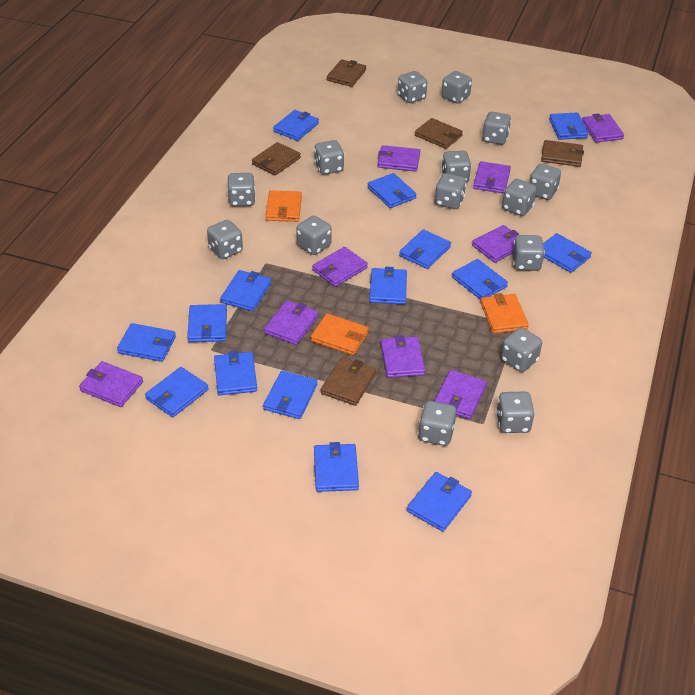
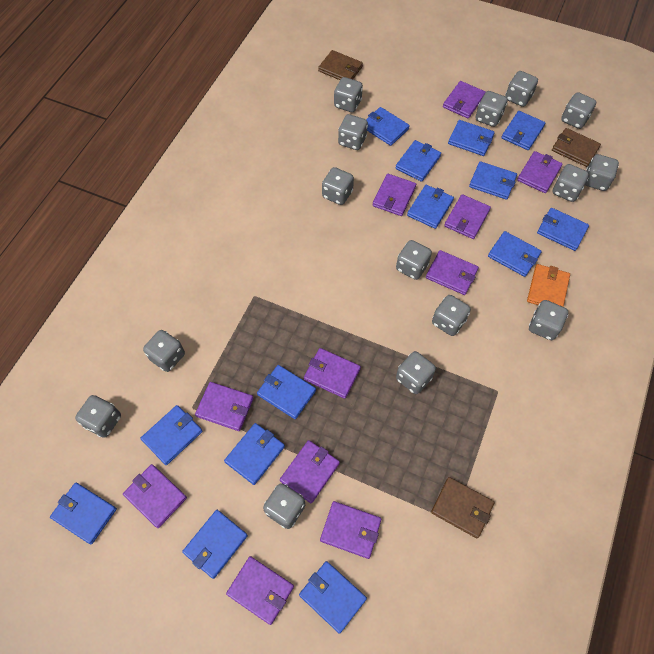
blue wallet: 15 -> 14
brown wallet: 5 -> 3
orange wallet: 3 -> 1
purple wallet: 9 -> 11

